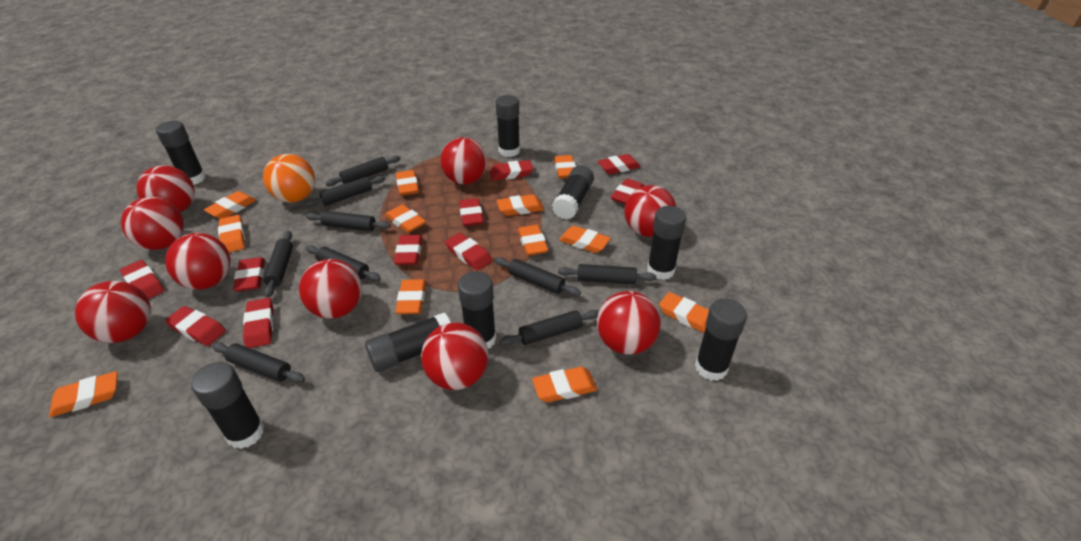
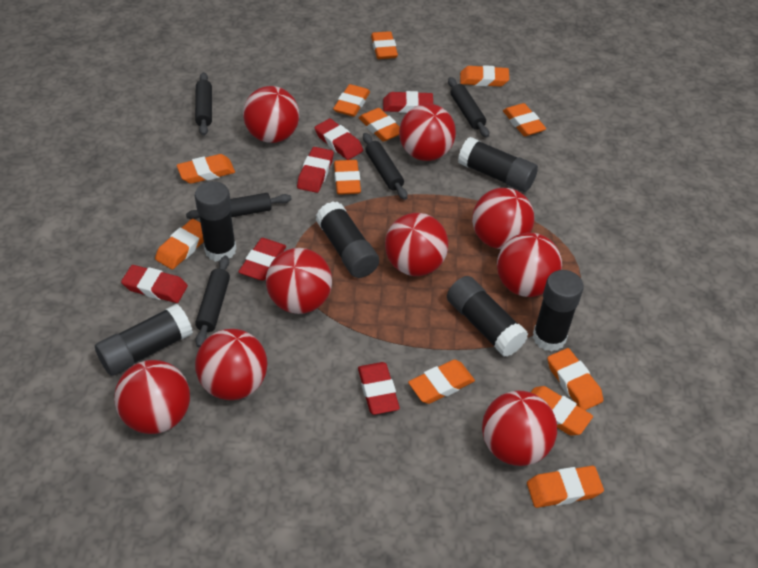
black glue stick: 8 -> 6
black rolling pin: 9 -> 5
orange ball: 1 -> 0
red eraser: 10 -> 6

